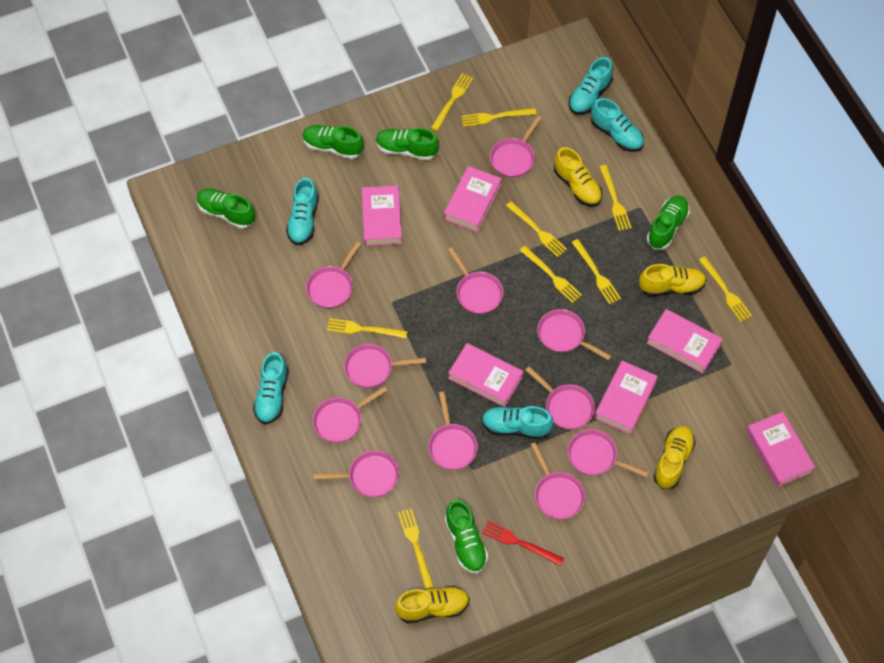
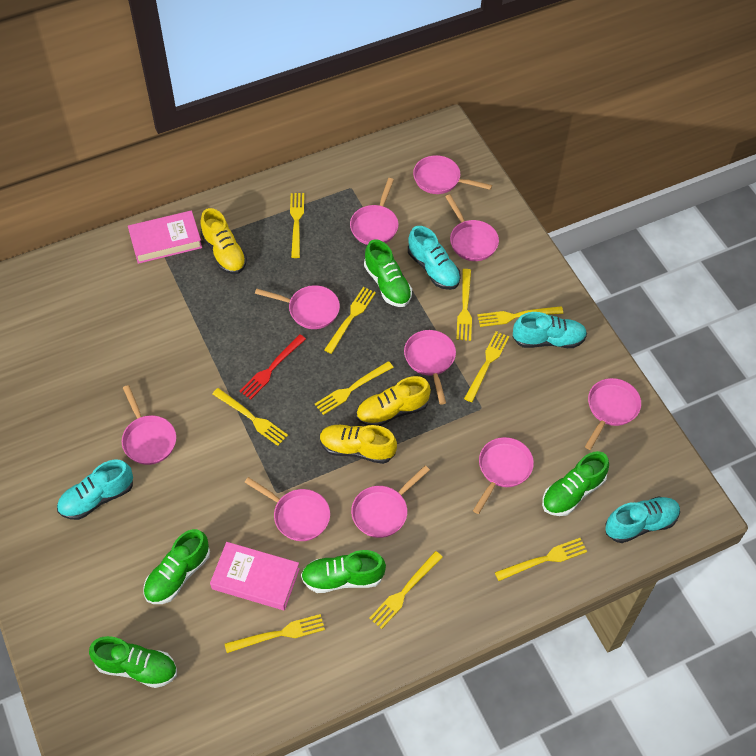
pink book: 6 -> 2
pink pan: 11 -> 10
turquoise shoe: 5 -> 4
yellow fork: 9 -> 10
yellow shoe: 4 -> 3

